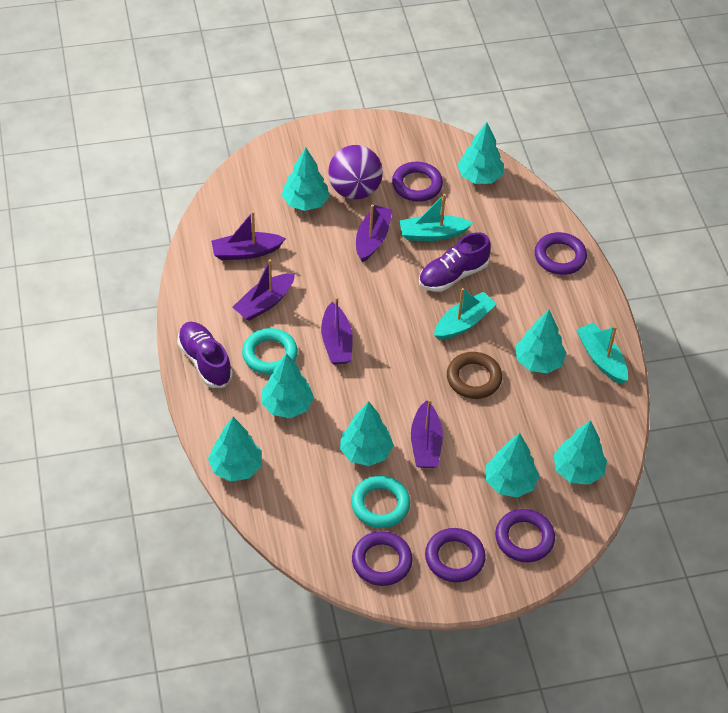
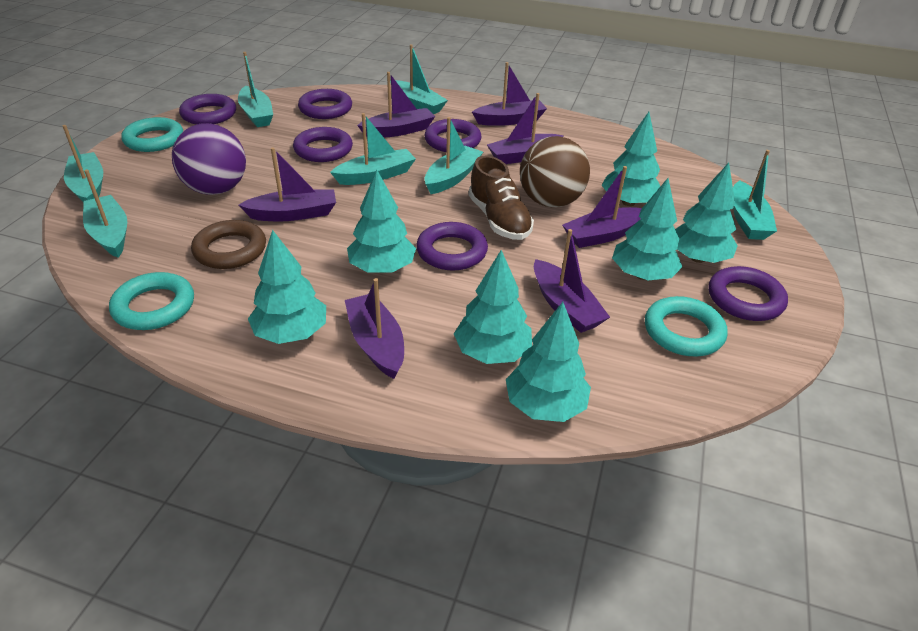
brown ball: 0 -> 1
brown shoe: 0 -> 1
purple boat: 5 -> 7
purple ring: 5 -> 6
purple shoe: 2 -> 0
turquoise boat: 3 -> 7
turquoise ring: 2 -> 3
turquoise tree: 8 -> 7

